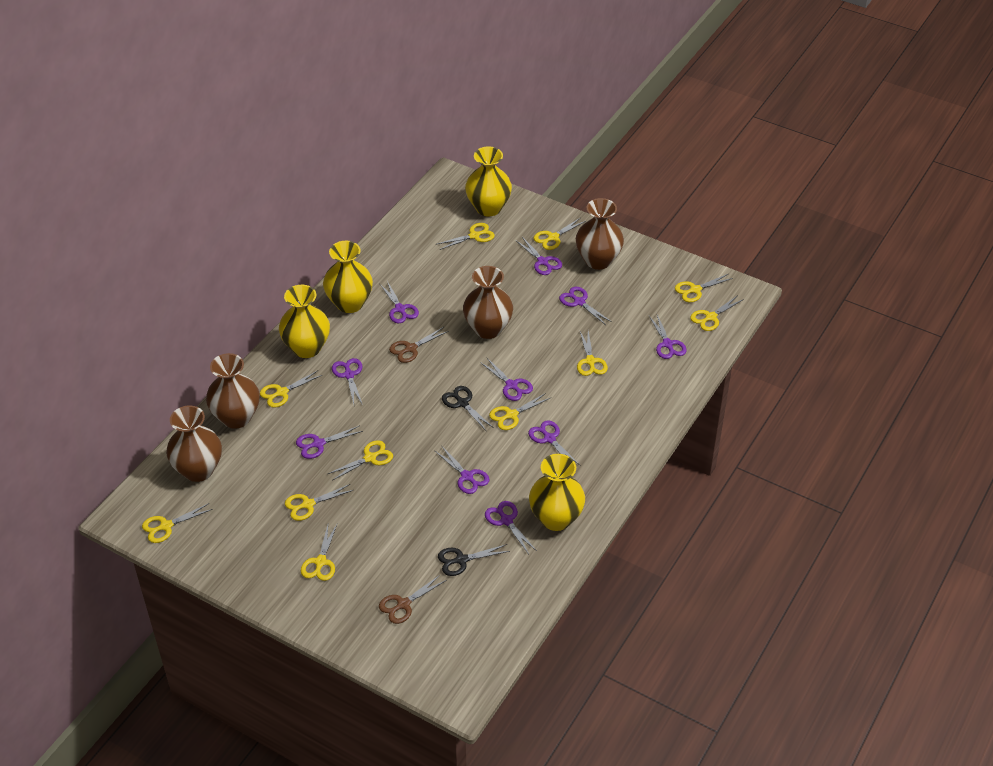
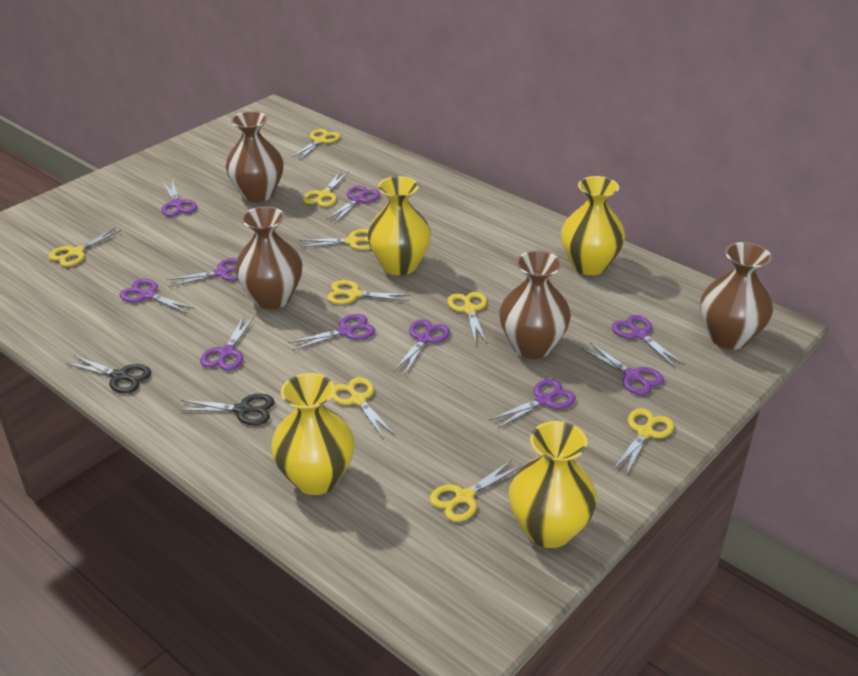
brown scissors: 2 -> 0
yellow scissors: 11 -> 9

